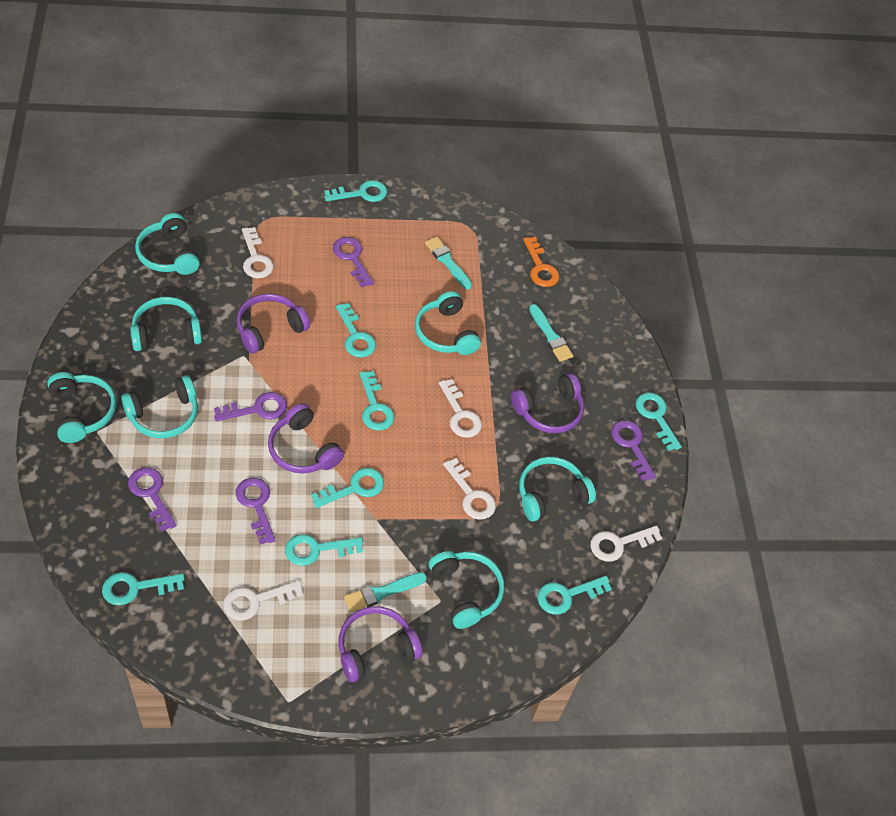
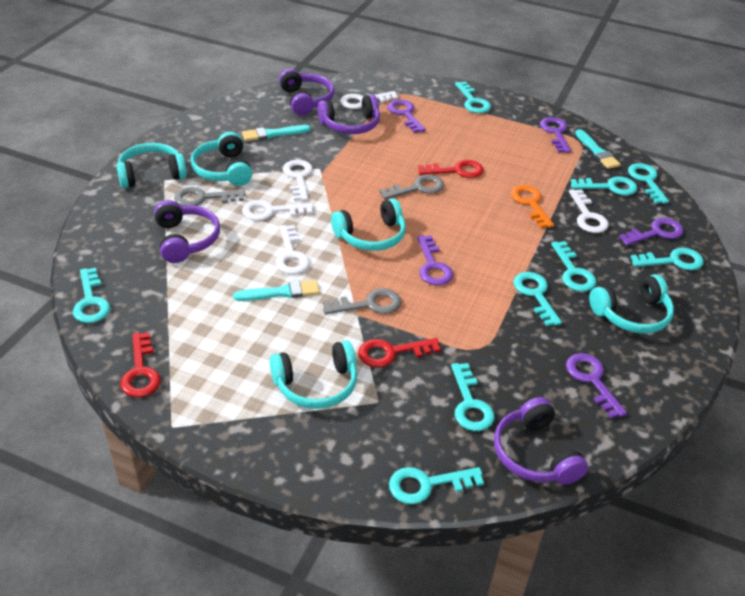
grey key: 0 -> 3
red key: 0 -> 3
turquoise headphones: 7 -> 5
turquoise key: 8 -> 9

